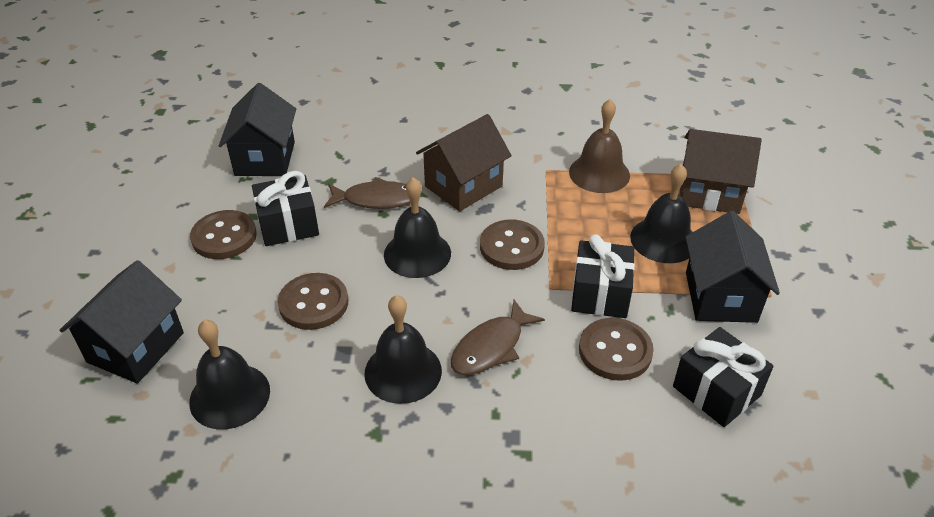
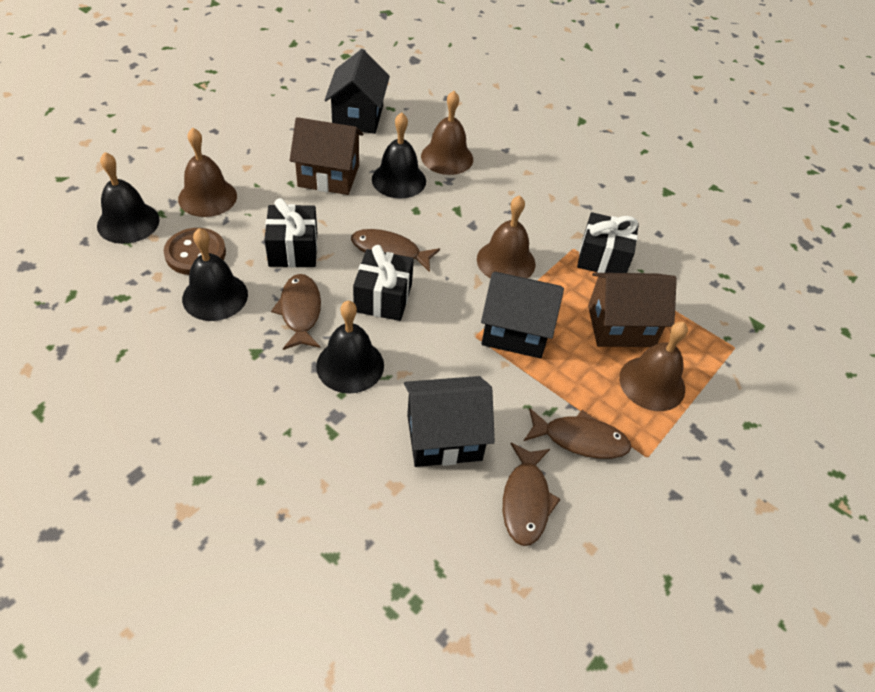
brown bell: 1 -> 4
brown button: 4 -> 1
brown fish: 2 -> 4

